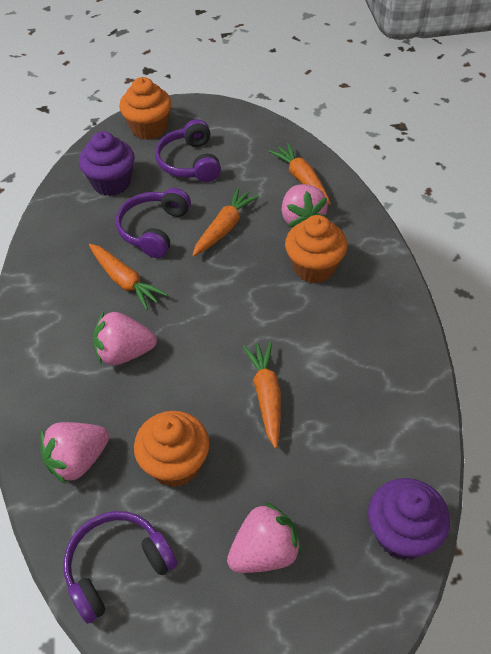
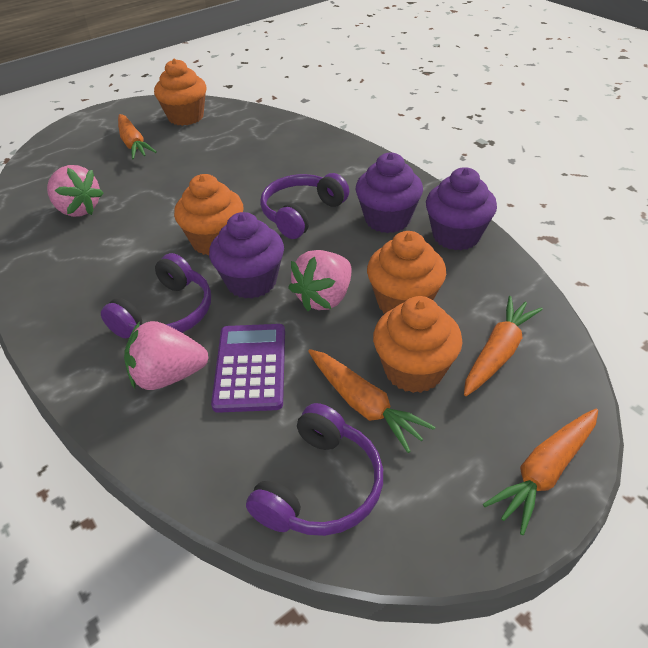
orange cupcake: 3 -> 4
pink strawberry: 4 -> 3
purple calculator: 0 -> 1
purple cupcake: 2 -> 3

